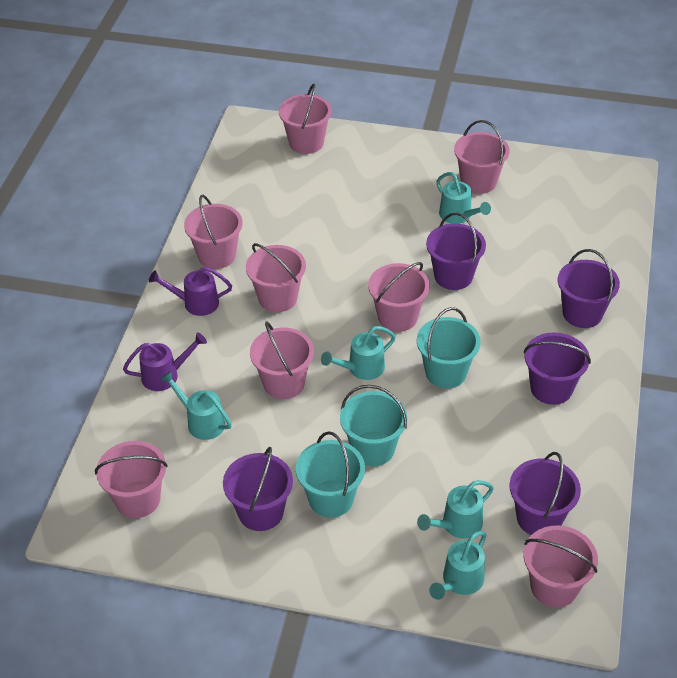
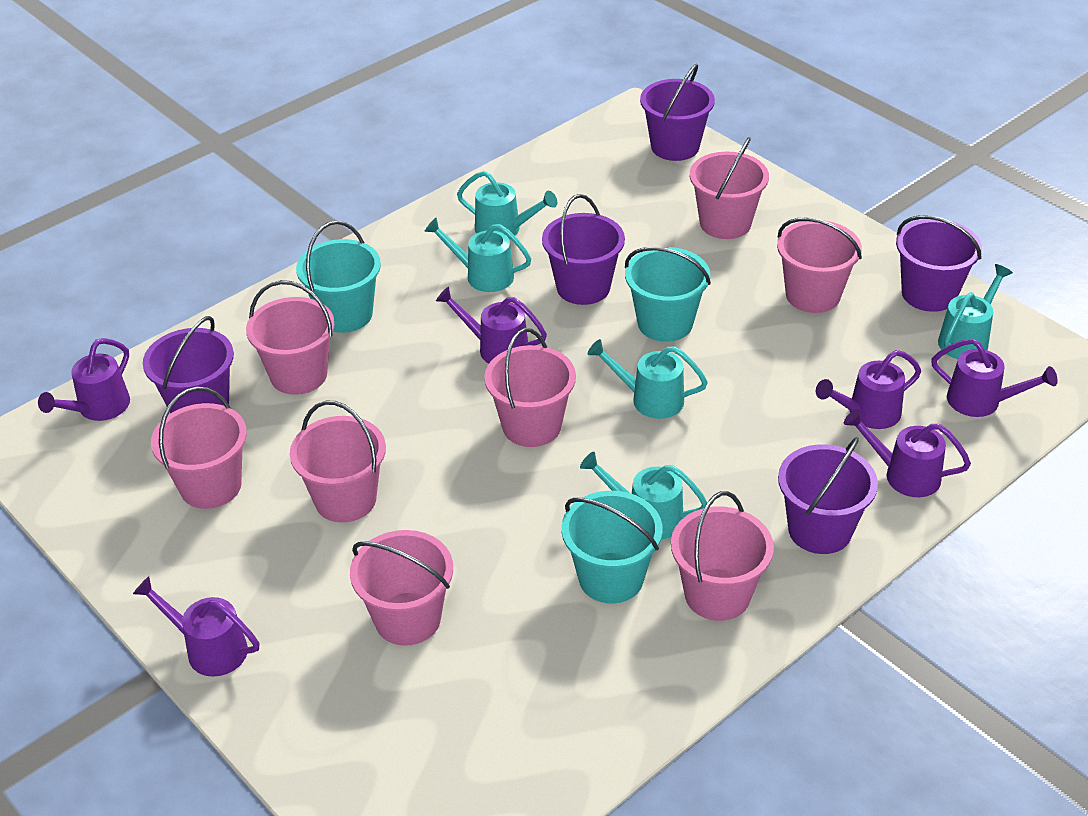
purple watering can: 2 -> 6

